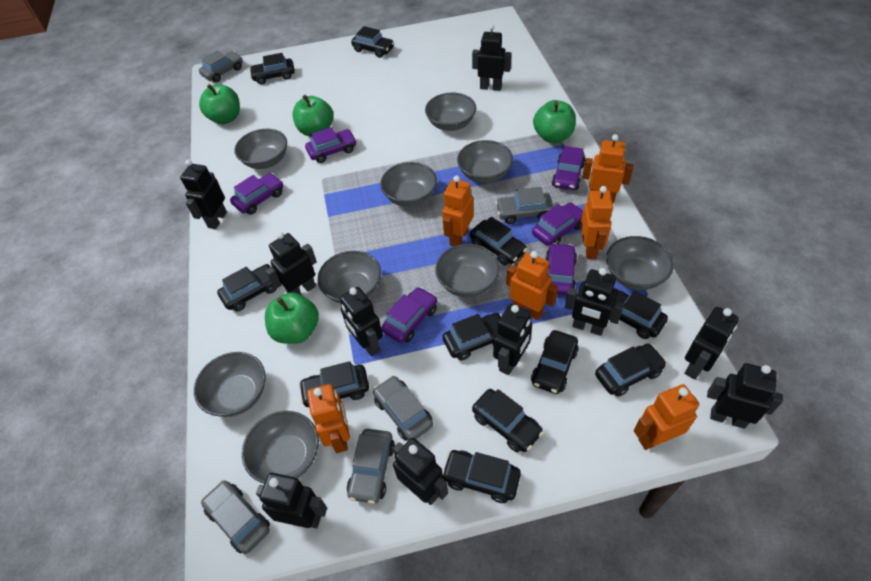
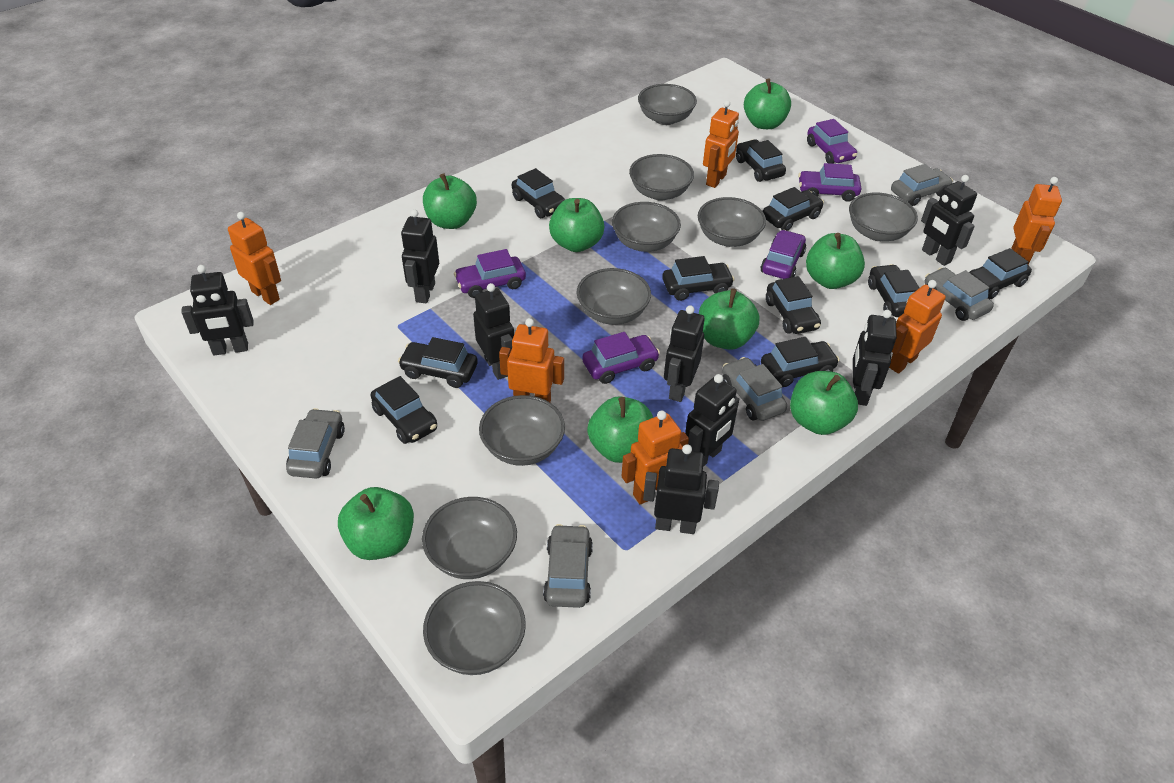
black car: 11 -> 10
black robot: 10 -> 8
green apple: 4 -> 8
purple car: 6 -> 5

